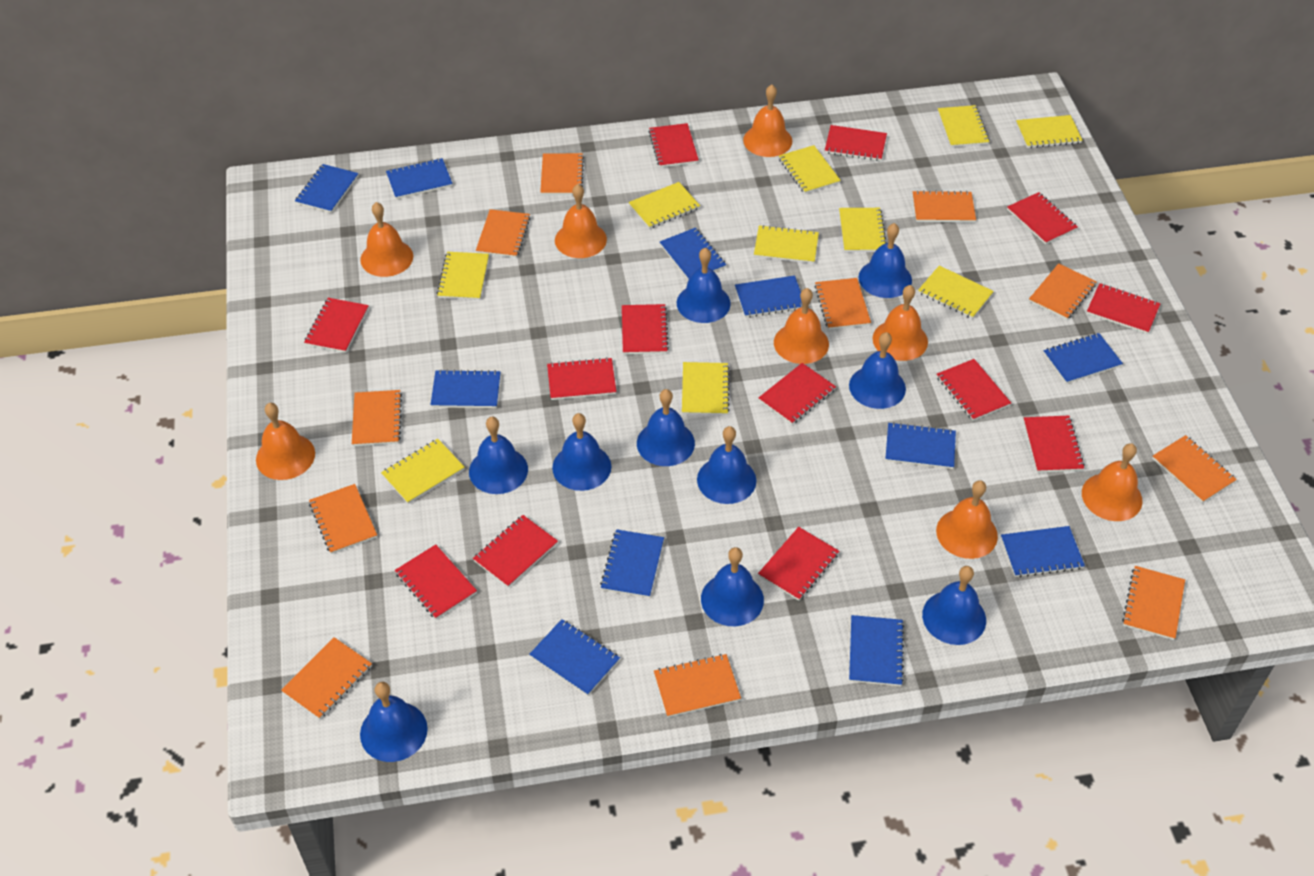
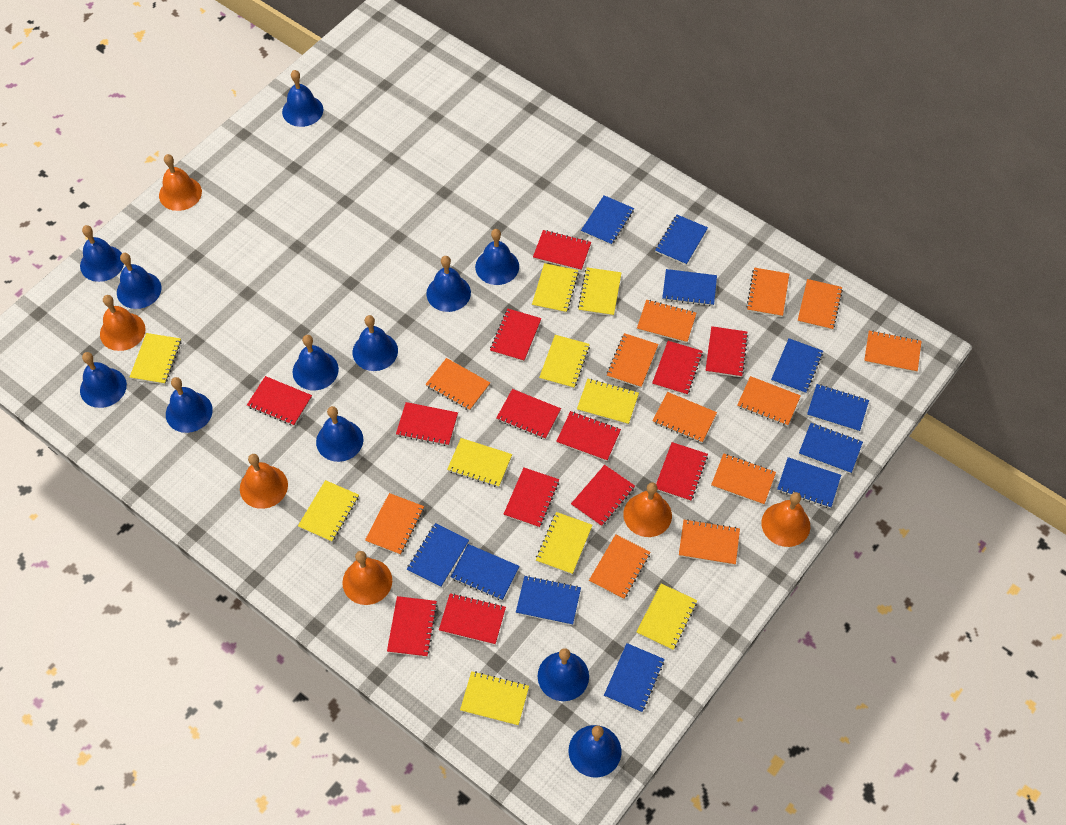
blue bell: 10 -> 12
orange bell: 8 -> 6
orange notebook: 11 -> 12

